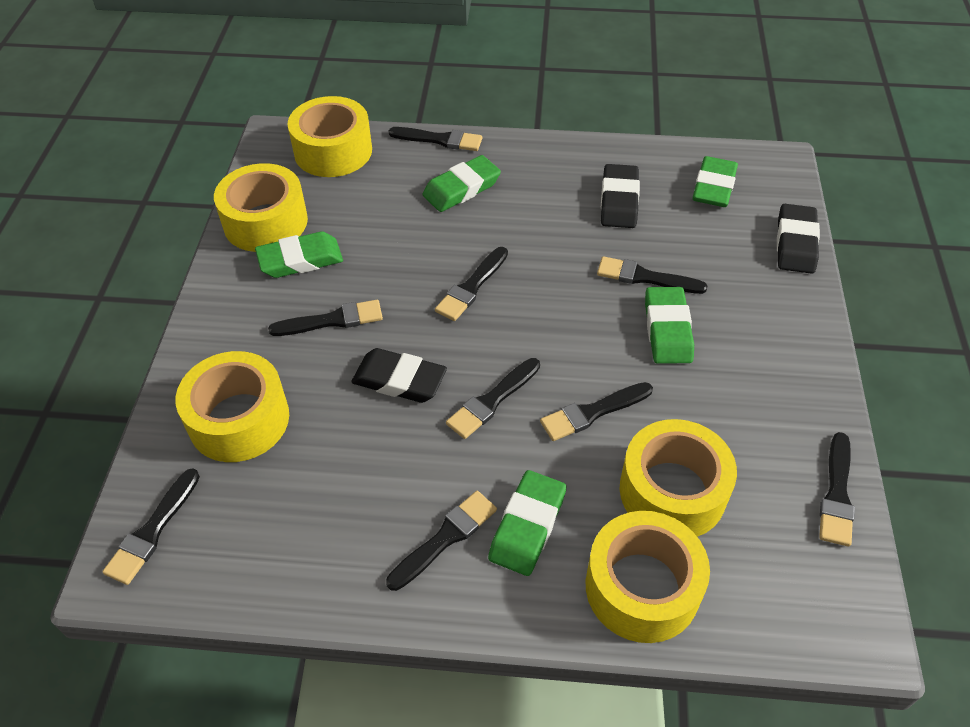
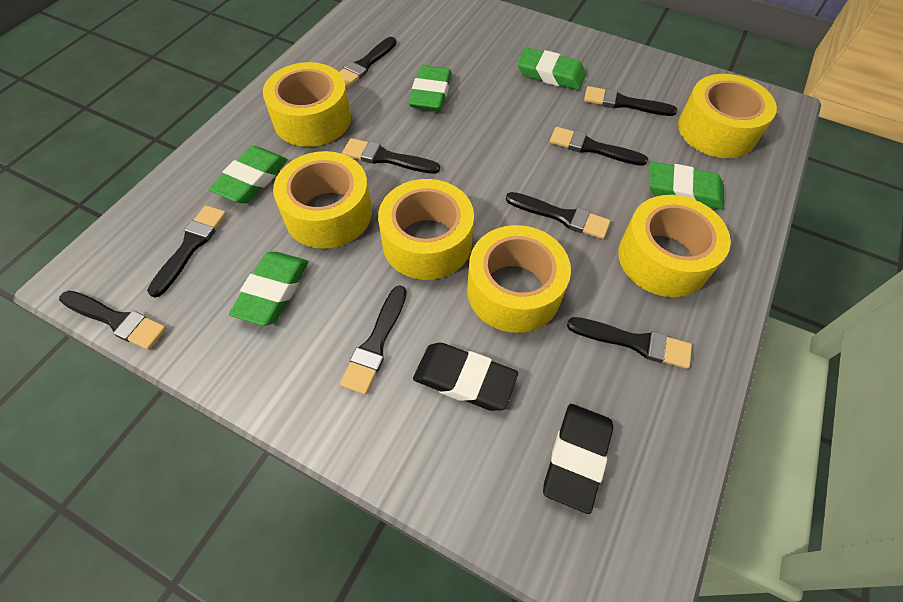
black eraser: 3 -> 2
yellow tape: 5 -> 6

